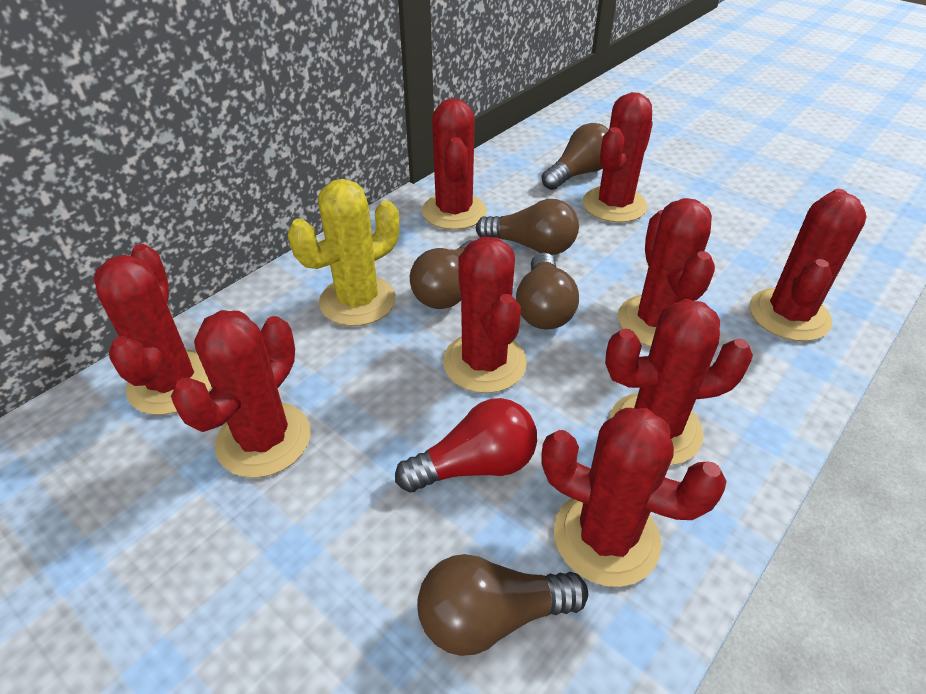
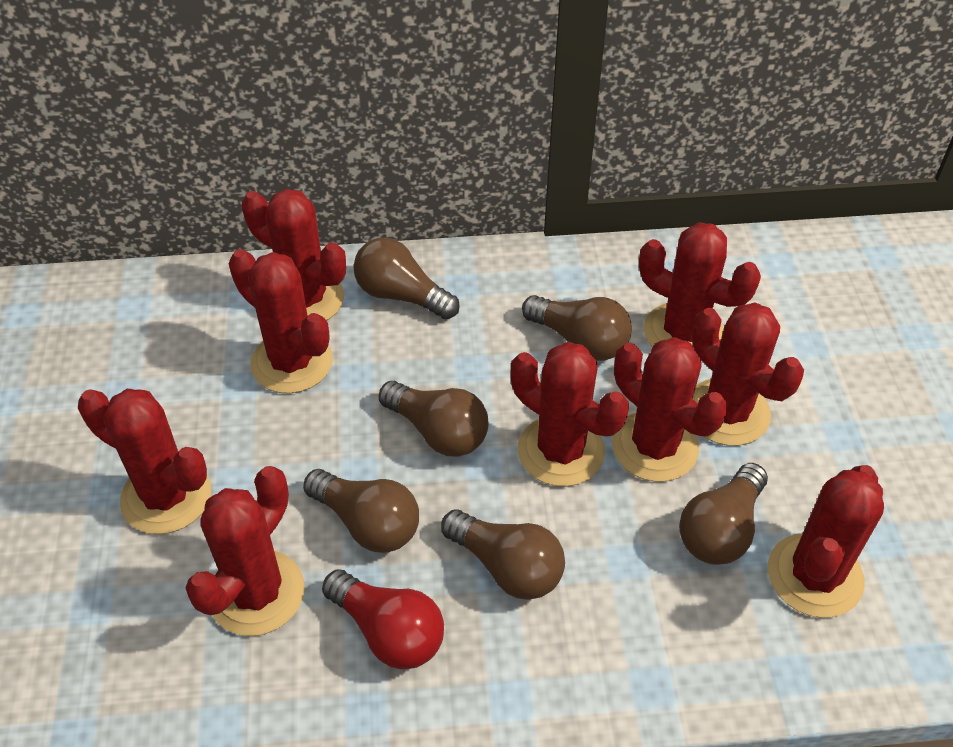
brown light bulb: 5 -> 6
yellow cactus: 1 -> 0

